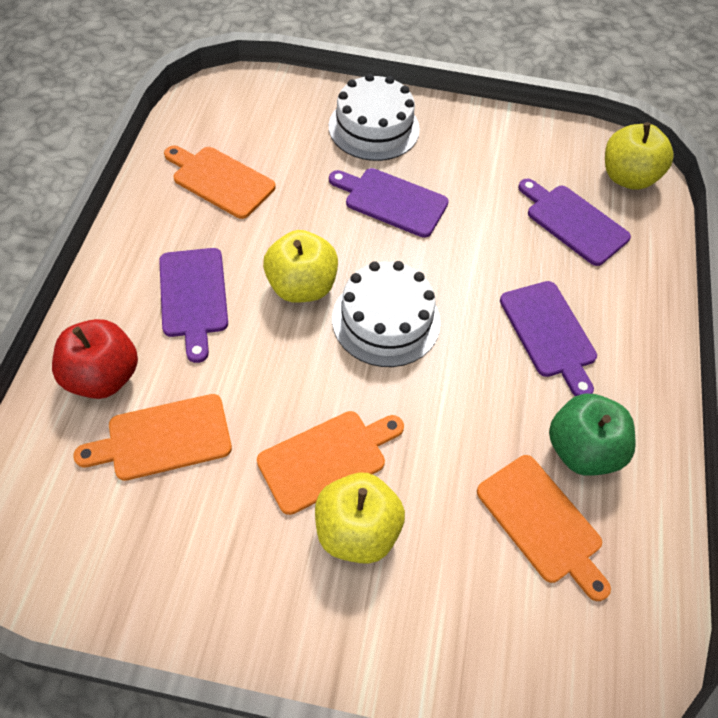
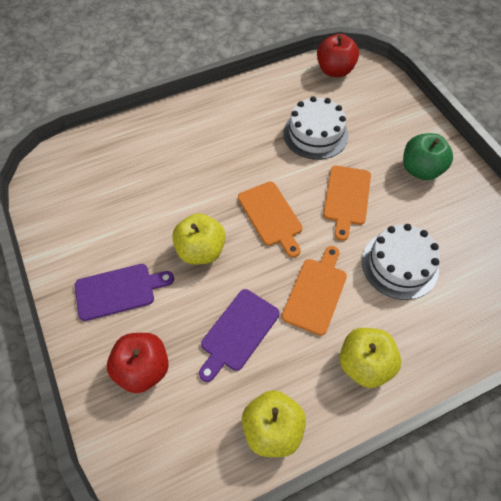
orange cutting board: 4 -> 3
purple cutting board: 4 -> 2
red apple: 1 -> 2

